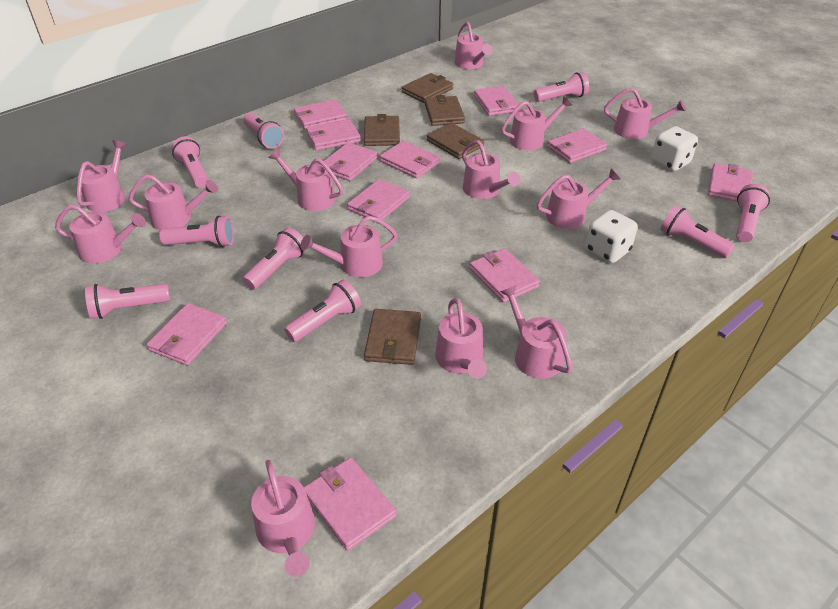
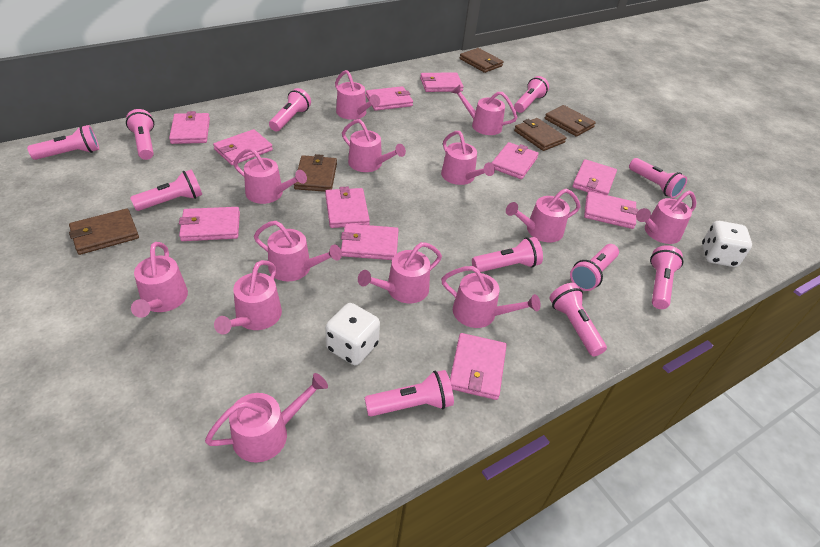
pink flashlight: 9 -> 11

